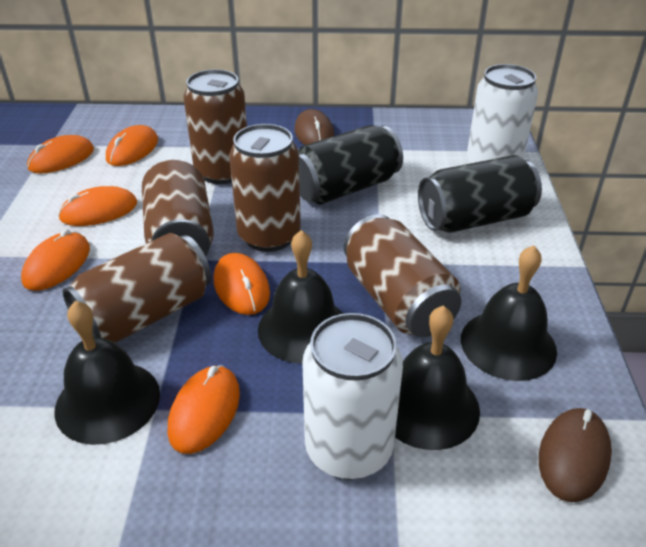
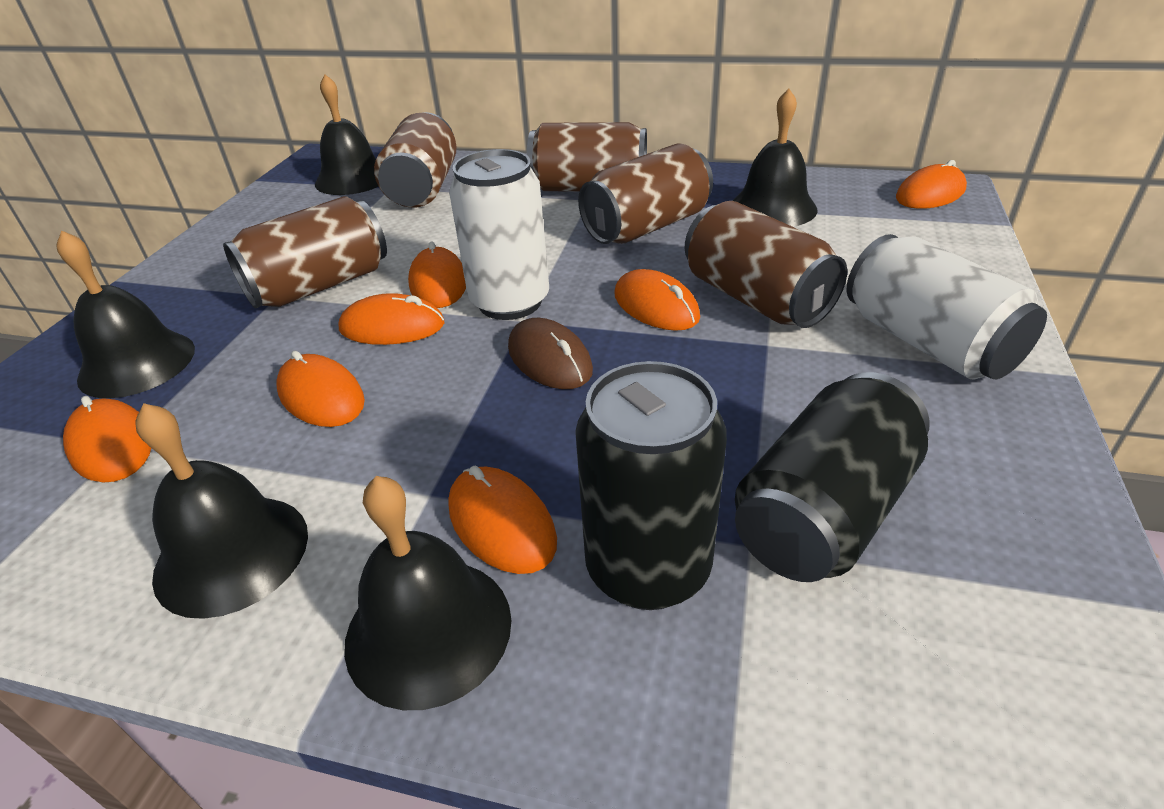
black bell: 4 -> 5
brown mouse: 2 -> 1
orange mouse: 6 -> 7

